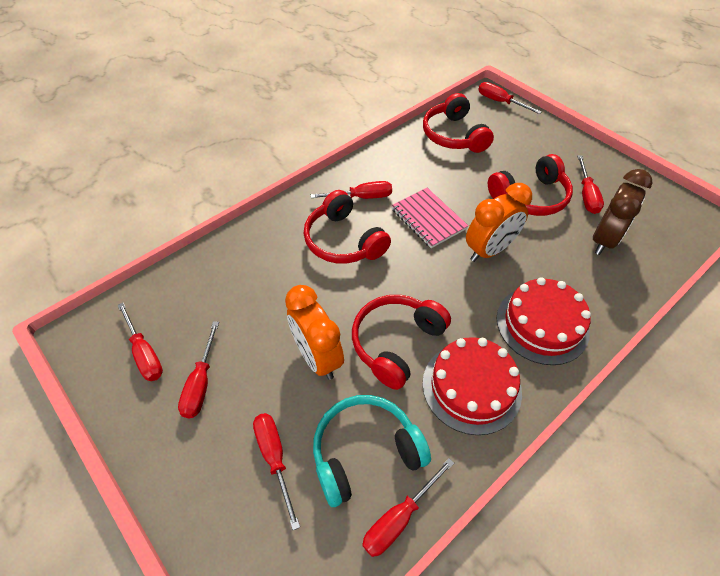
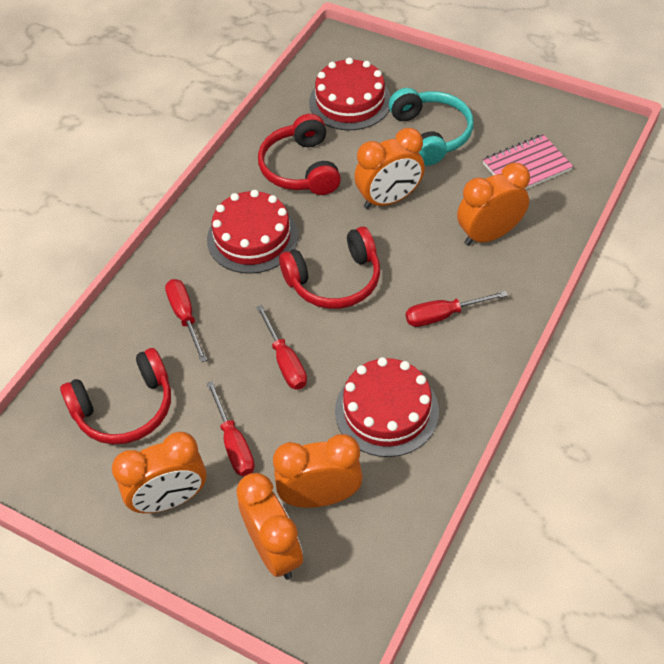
brown clock: 1 -> 0
orange clock: 2 -> 5
red cake: 2 -> 3
red headphones: 4 -> 3
red screwdriver: 7 -> 4

